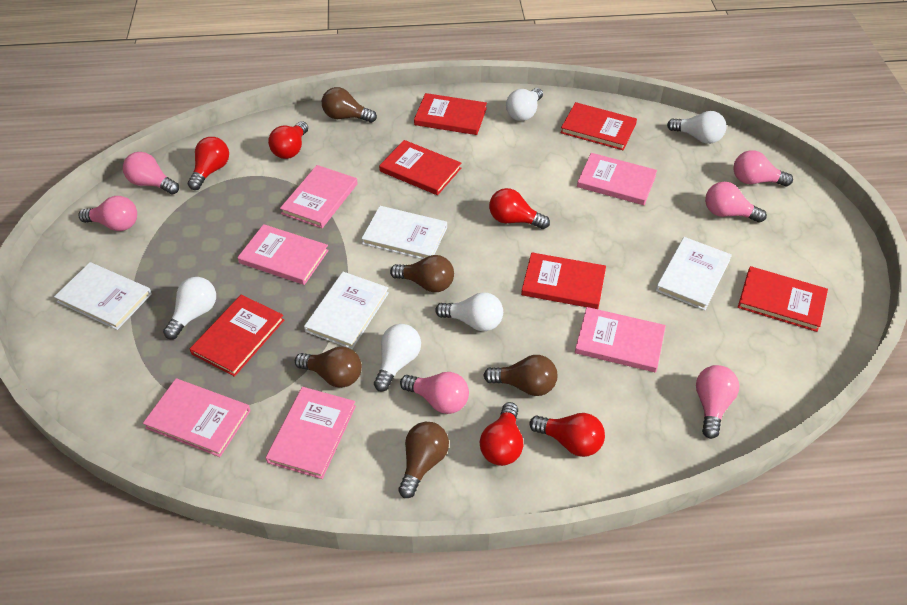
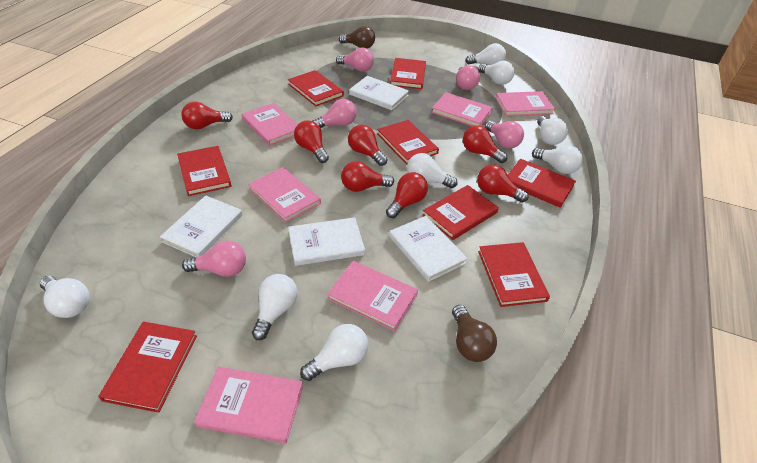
brown light bulb: 5 -> 2
pink light bulb: 6 -> 5
red book: 6 -> 8
red light bulb: 5 -> 7
white light bulb: 5 -> 8

